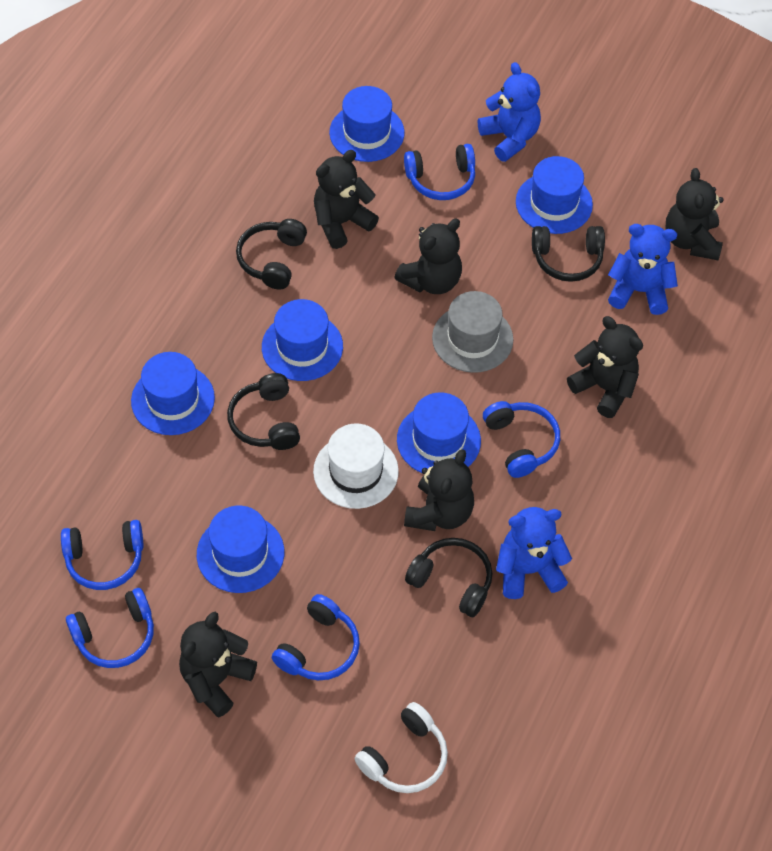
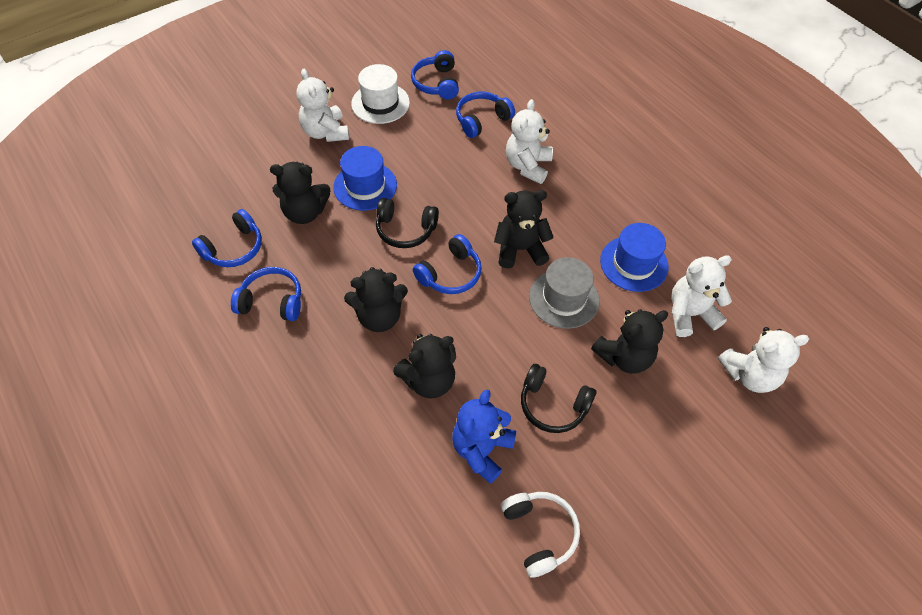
black headphones: 4 -> 2
black teddy bear: 6 -> 5
blue hat: 6 -> 2
blue teddy bear: 3 -> 1
white teddy bear: 0 -> 4

